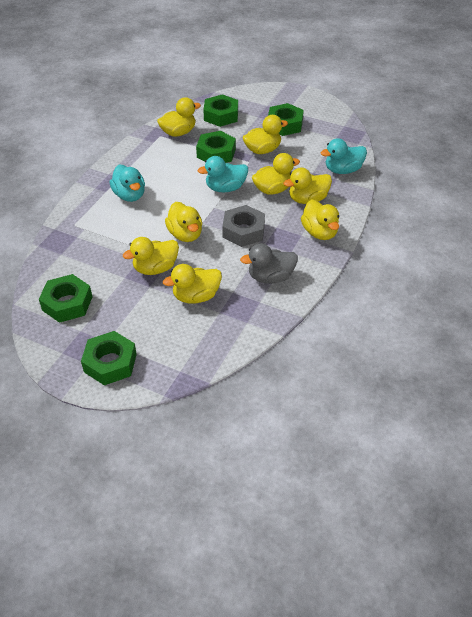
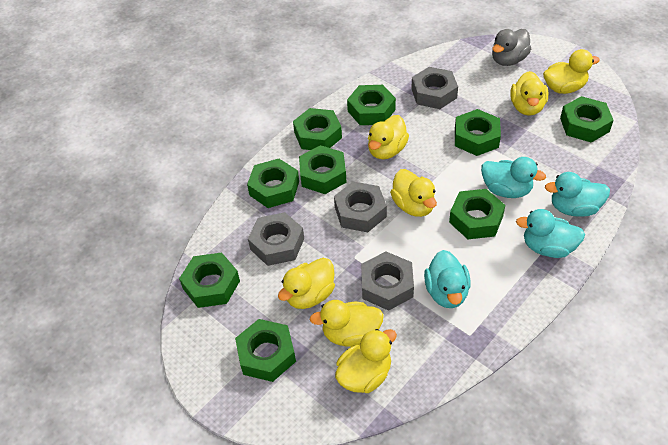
green nut: 5 -> 9
grey nut: 1 -> 4
turquoise duck: 3 -> 4
yellow duck: 8 -> 7

